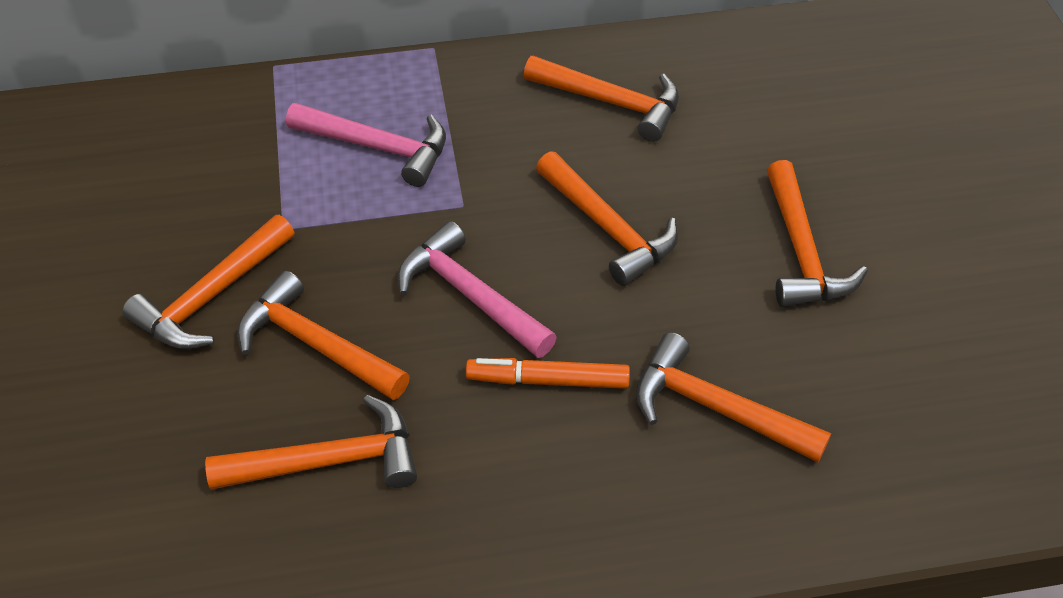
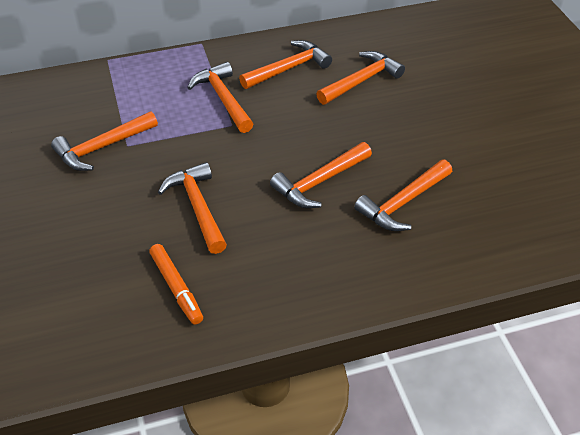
pink hammer: 2 -> 0

